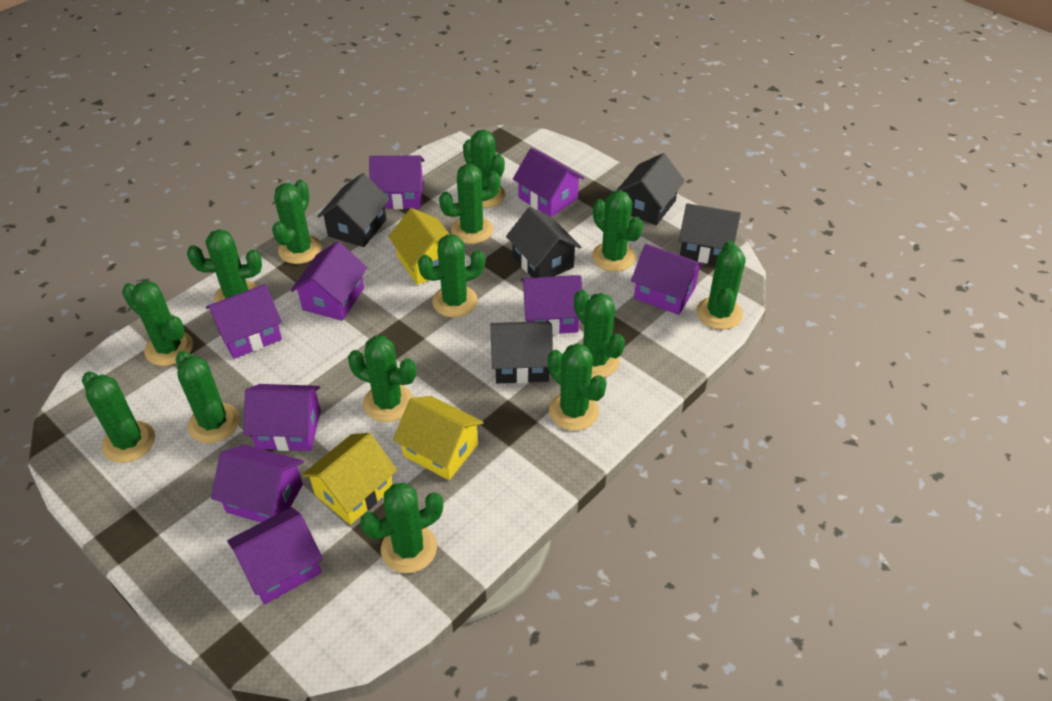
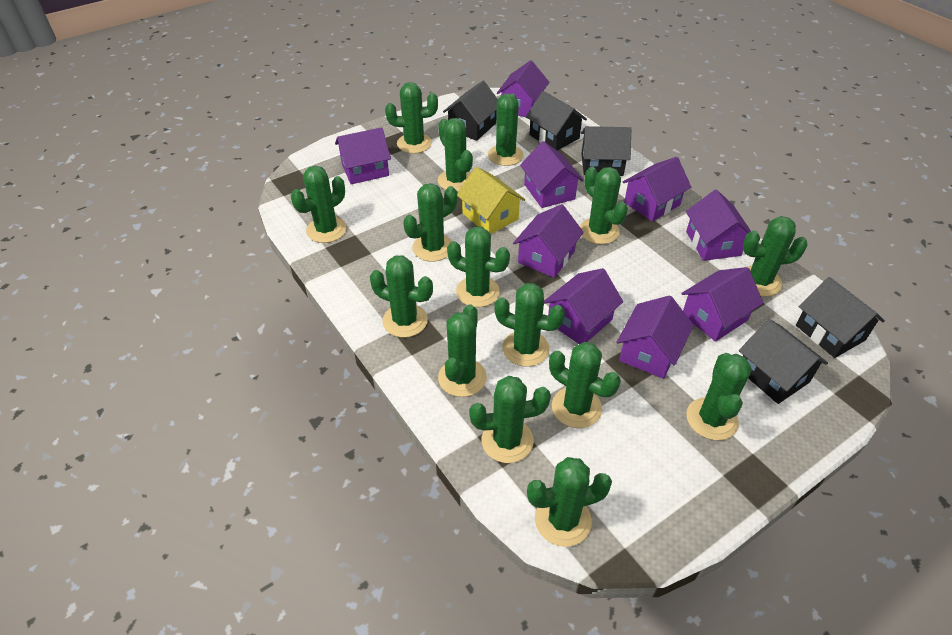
green cactus: 14 -> 15
yellow house: 3 -> 1

